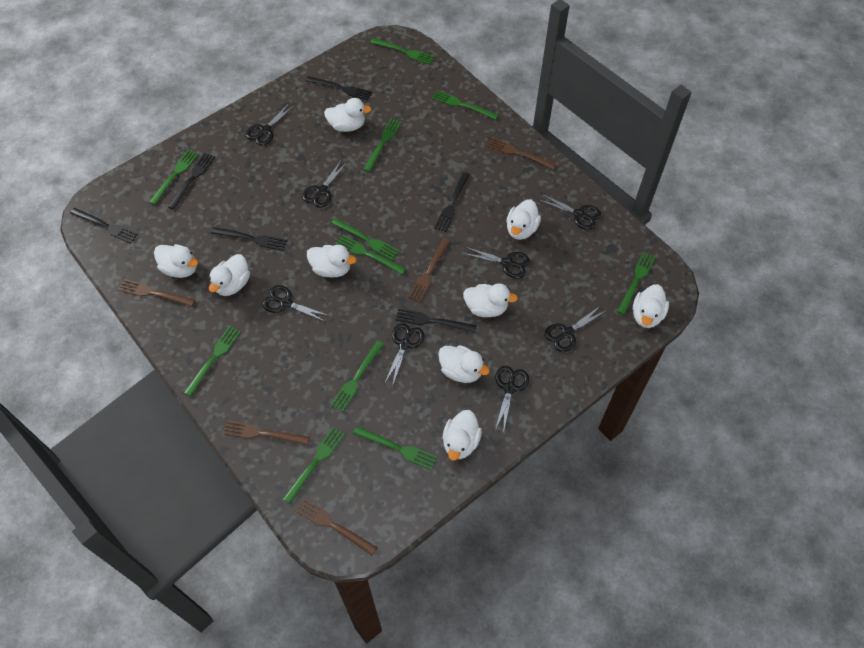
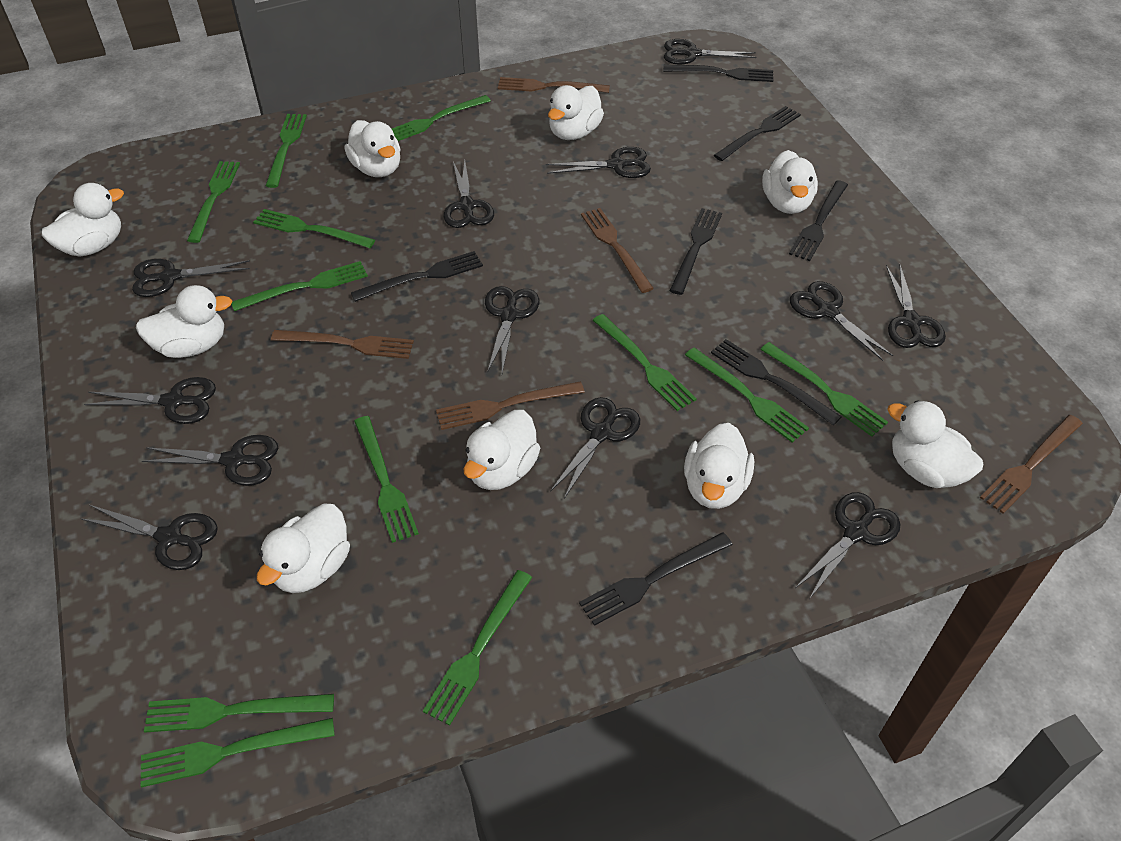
black fork: 6 -> 7
black scissors: 8 -> 12
green fork: 11 -> 12

